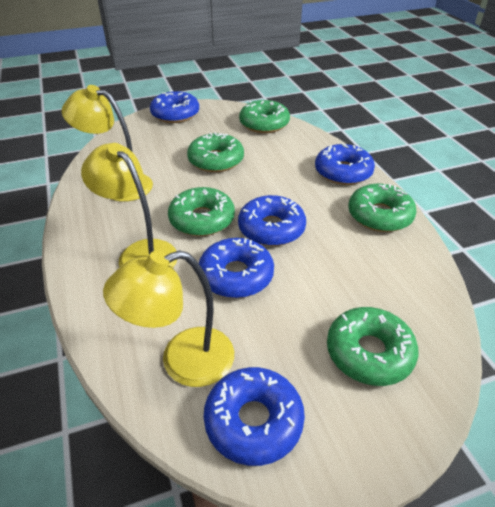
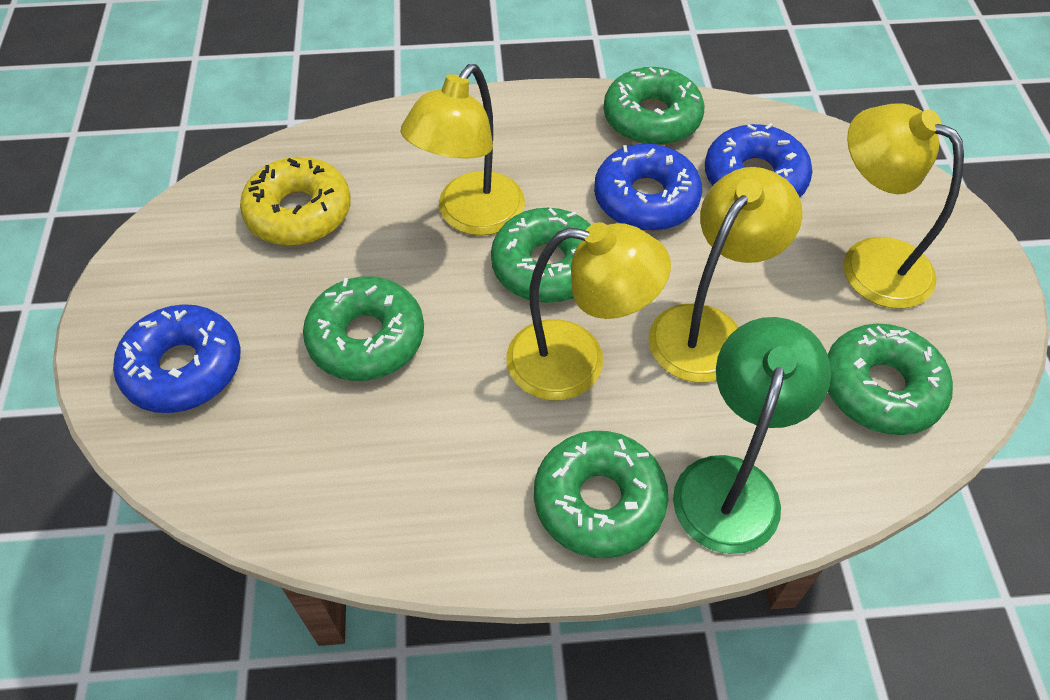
blue donut: 5 -> 3
green lamp: 0 -> 1
yellow donut: 0 -> 1
yellow lamp: 3 -> 4

